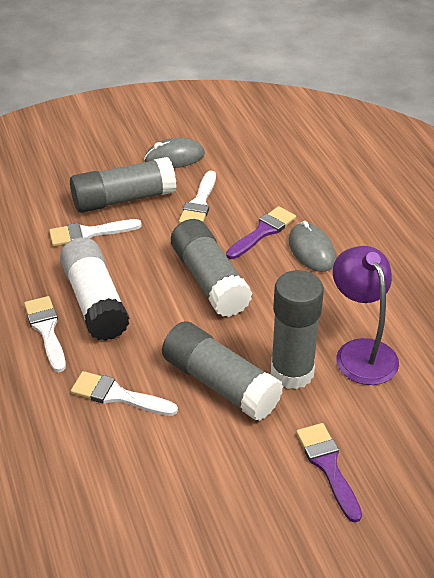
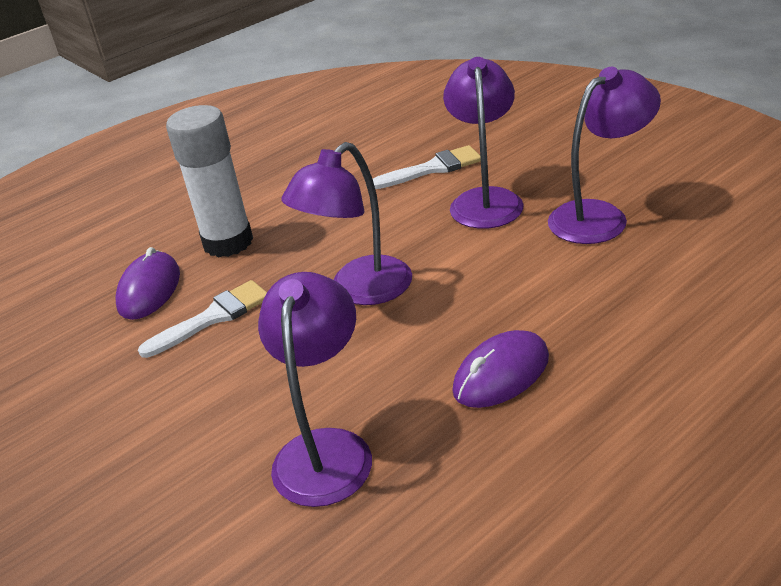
grey glue stick: 4 -> 0
grey mouse: 2 -> 0
purple brush: 2 -> 0
purple lamp: 1 -> 4
purple mouse: 0 -> 2
white brush: 4 -> 2

